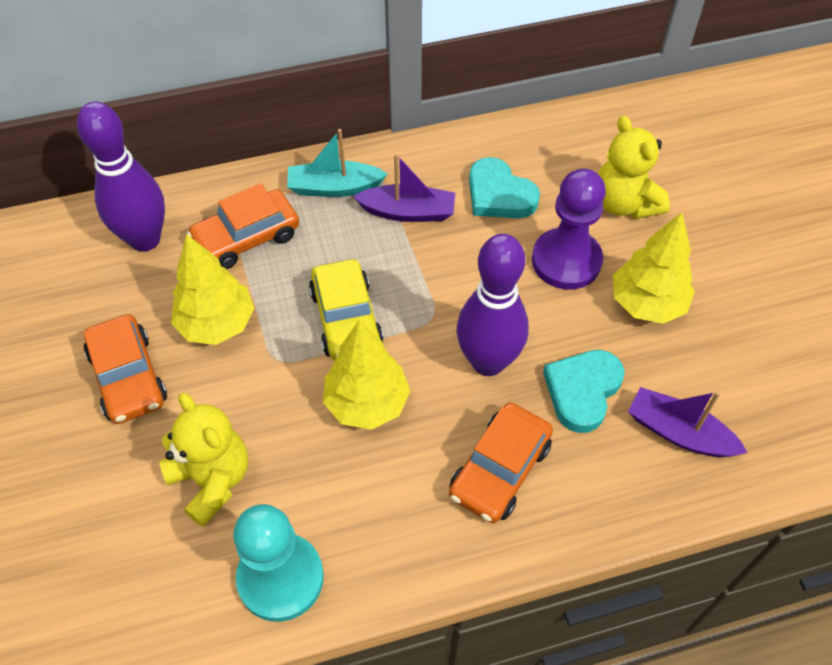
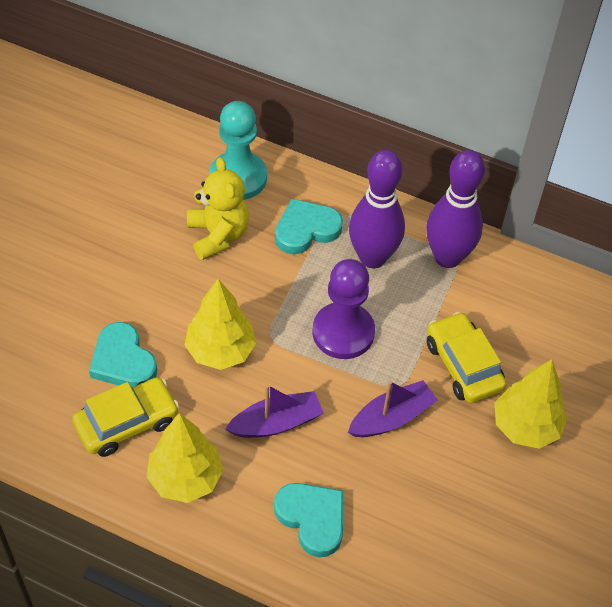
orange car: 3 -> 0
turquoise boat: 1 -> 0
turquoise heart: 2 -> 3
yellow car: 1 -> 2
yellow teddy bear: 2 -> 1

